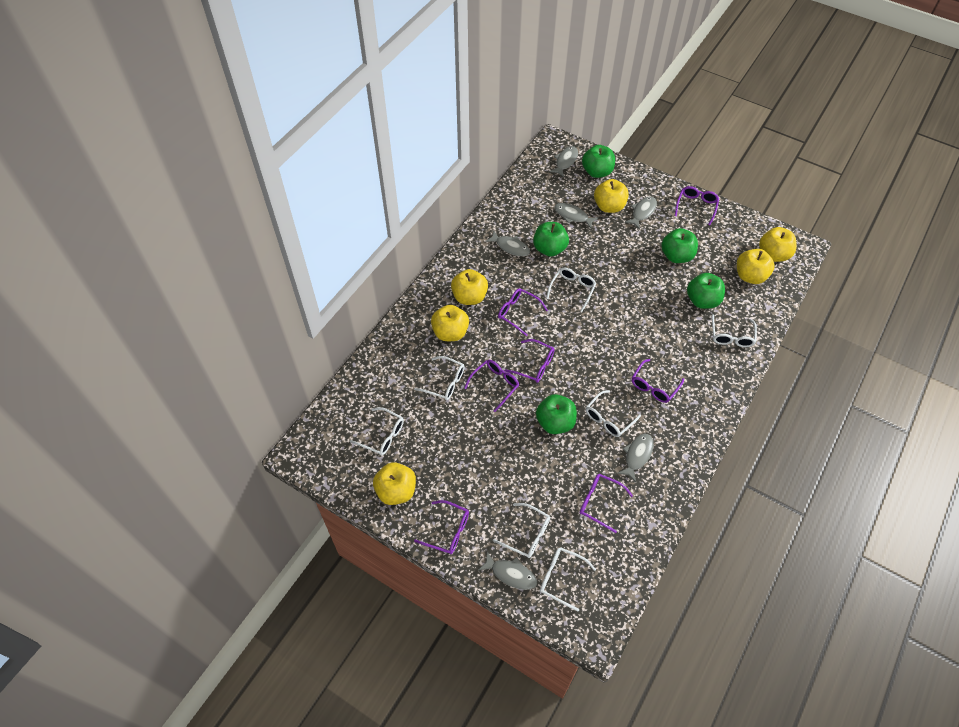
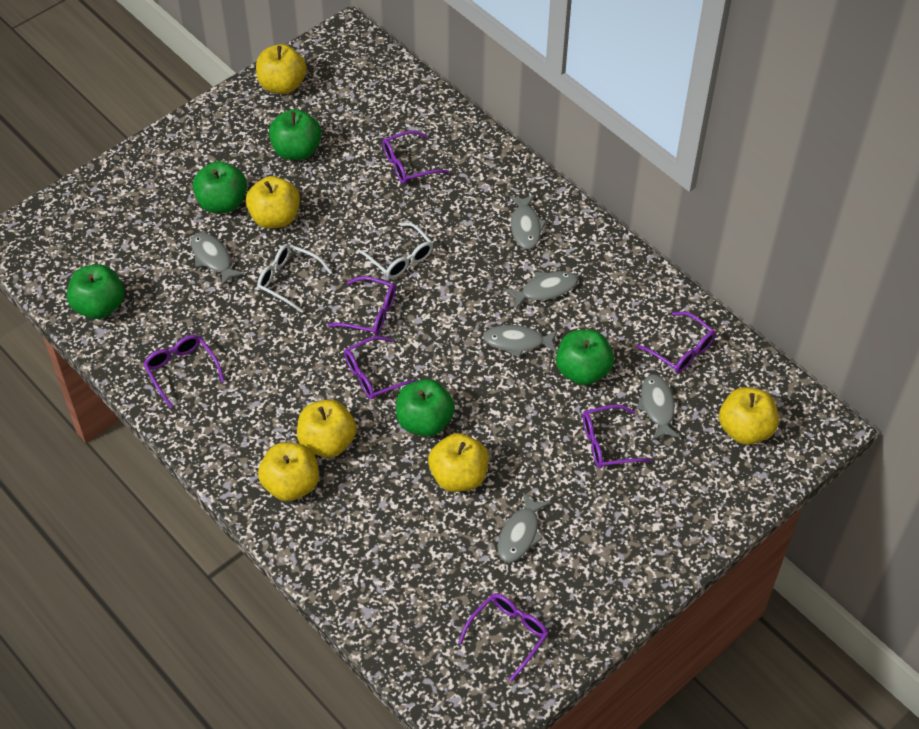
white glasses: 7 -> 2

